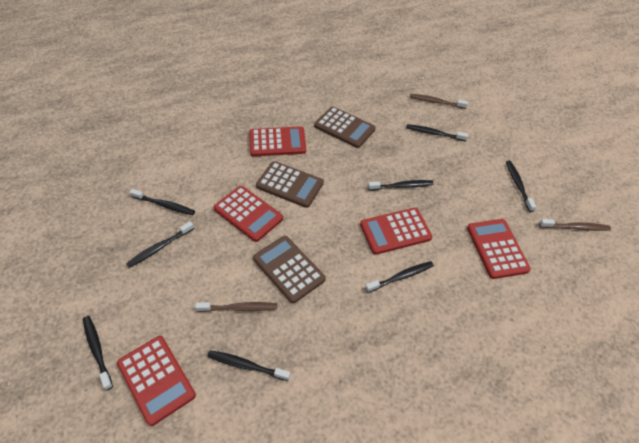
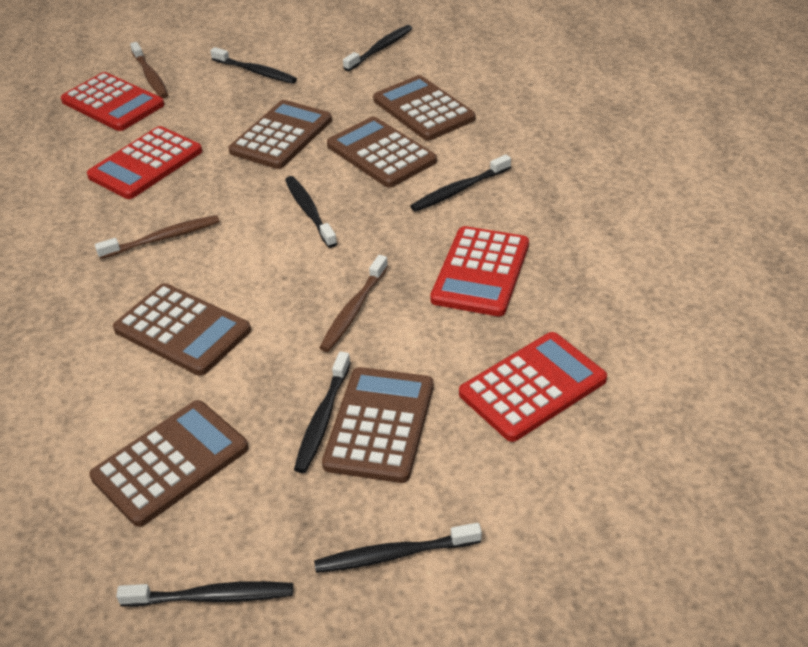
black toothbrush: 8 -> 7
brown calculator: 3 -> 6
red calculator: 5 -> 4

